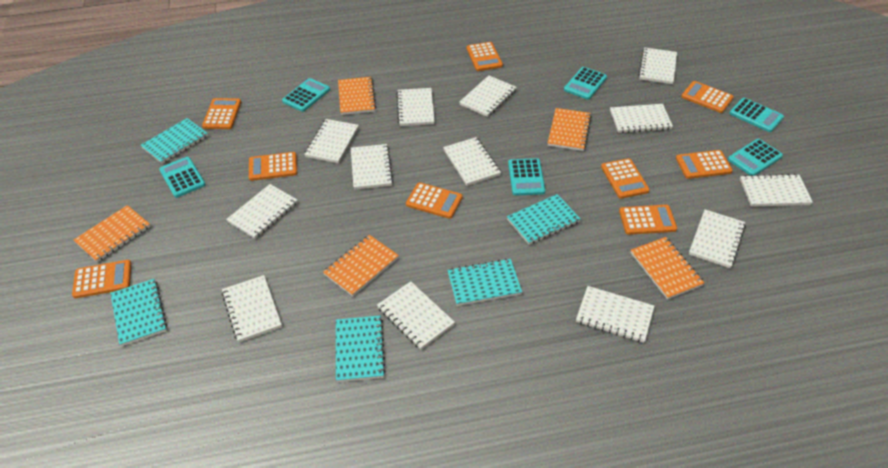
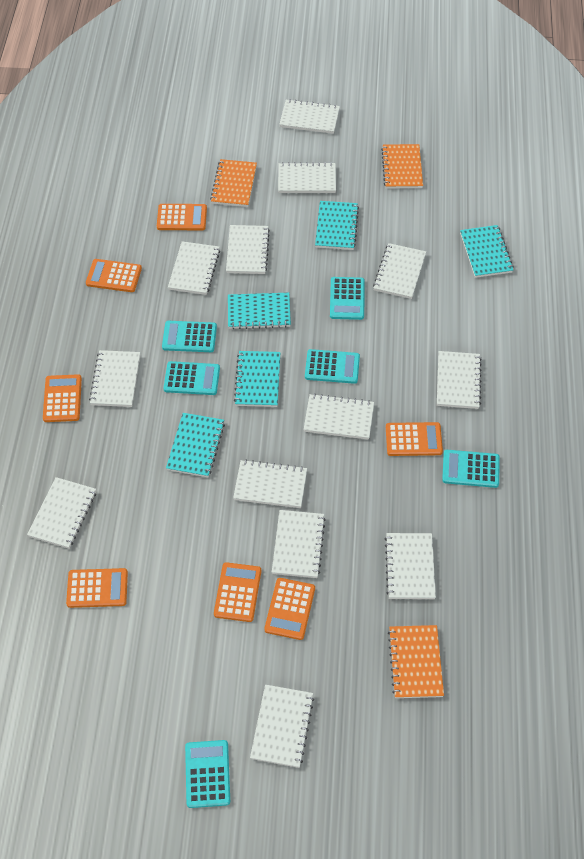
orange calculator: 9 -> 7
orange notebook: 5 -> 3

